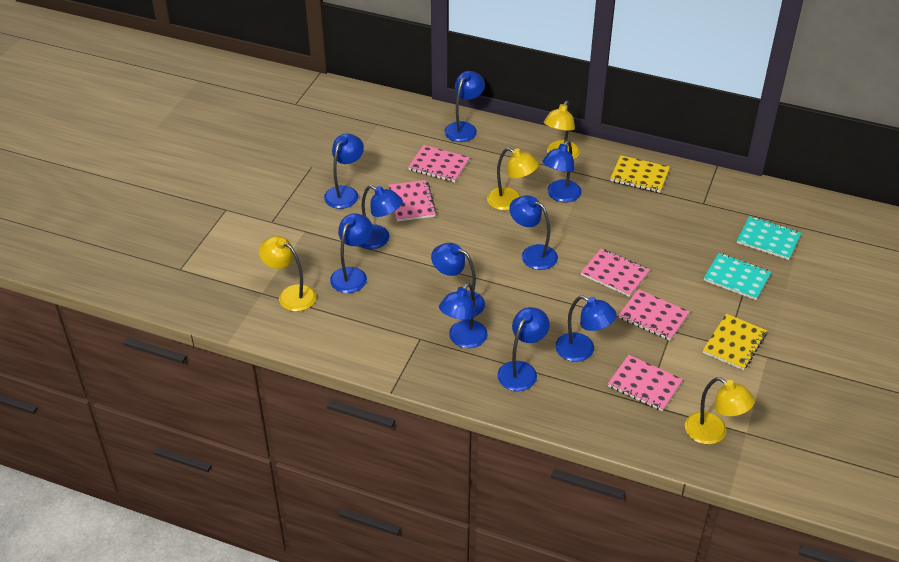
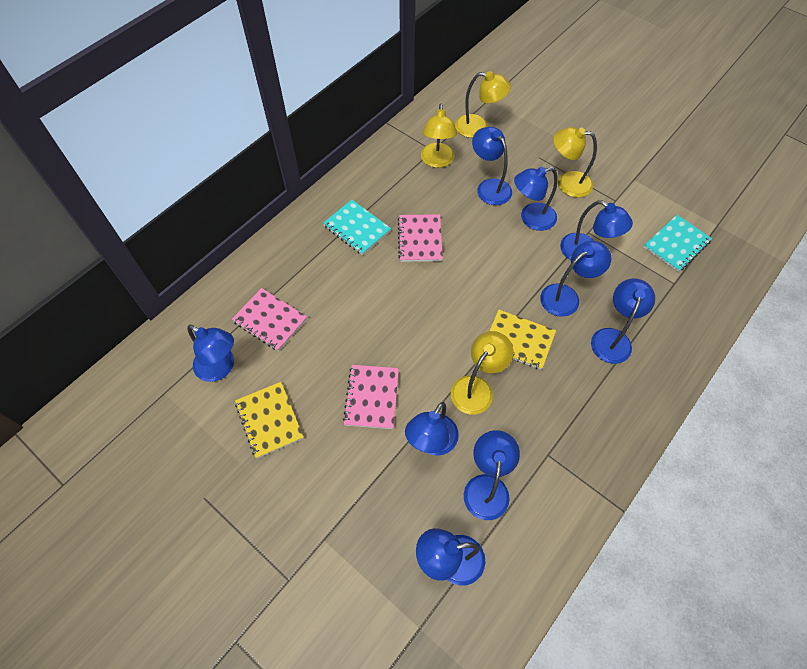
blue lamp: 10 -> 9
pink notebook: 5 -> 3

